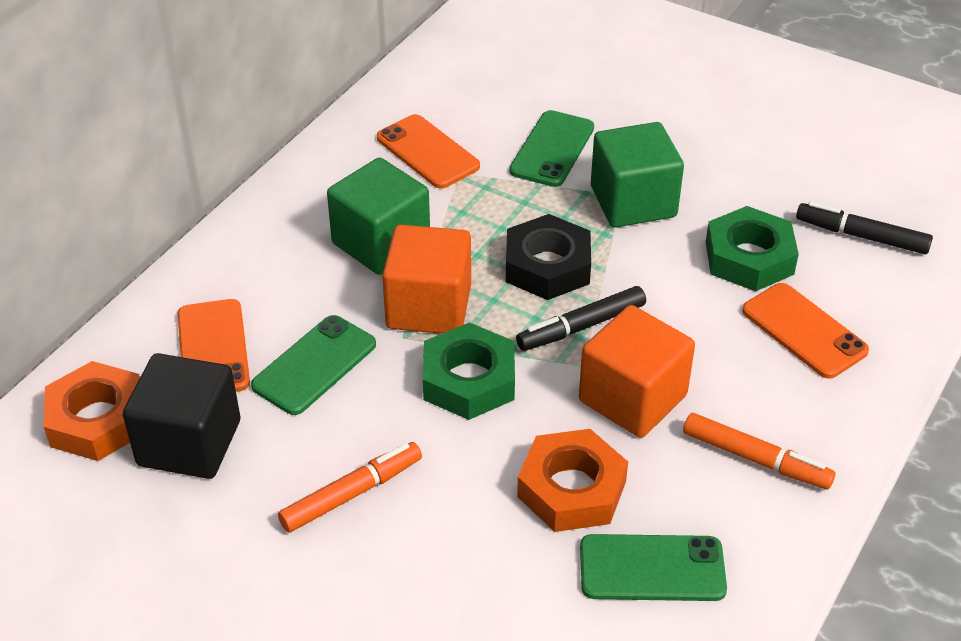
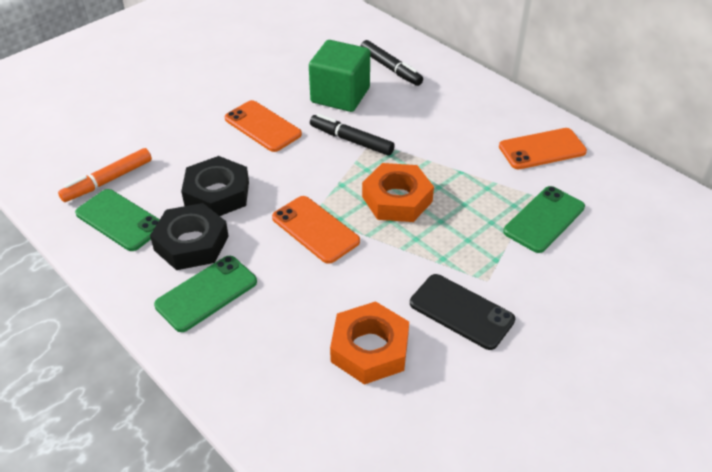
black cube: 1 -> 0
black nut: 1 -> 2
black phone: 0 -> 1
green cube: 2 -> 1
green nut: 2 -> 0
orange cube: 2 -> 0
orange marker: 2 -> 1

